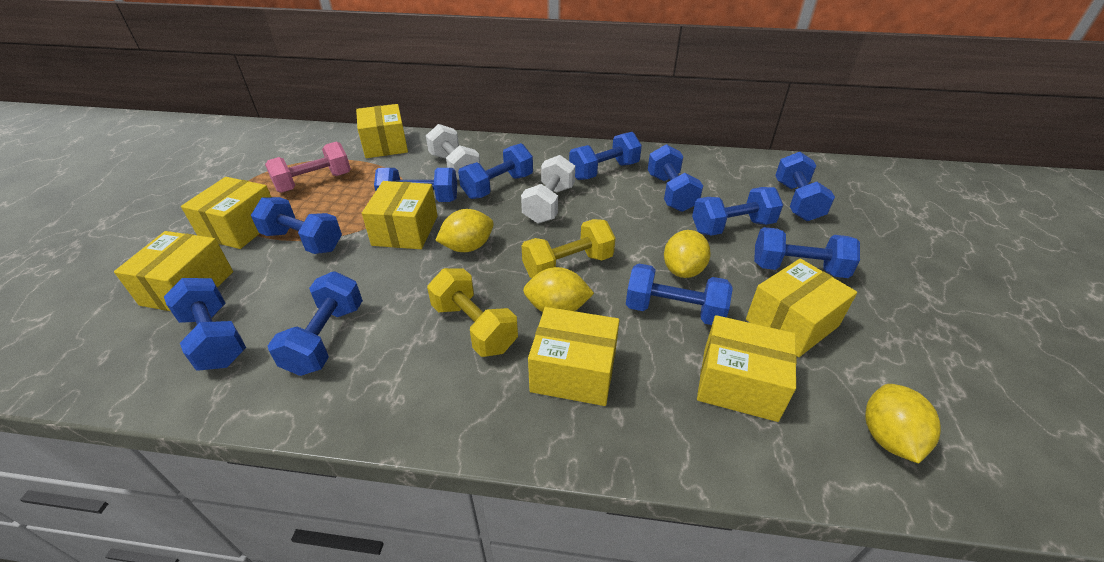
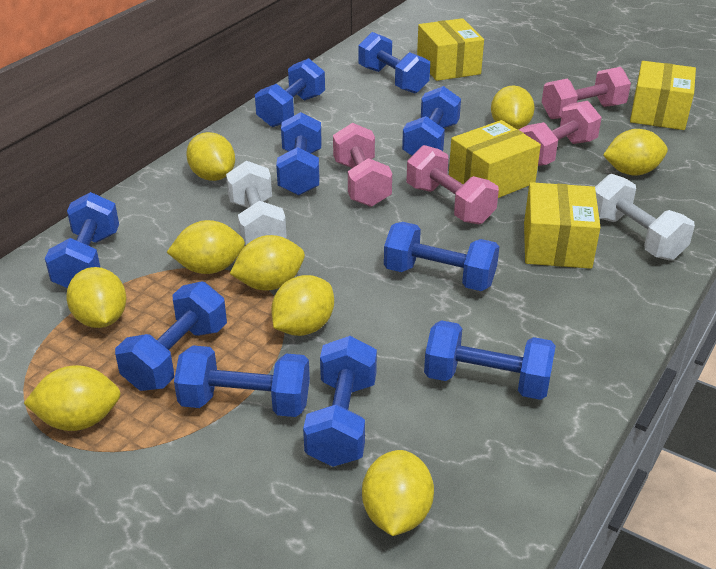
blue dumbbell: 11 -> 10
pink dumbbell: 1 -> 4
yellow box: 7 -> 4
yellow dumbbell: 2 -> 0
yellow lemon: 4 -> 9

